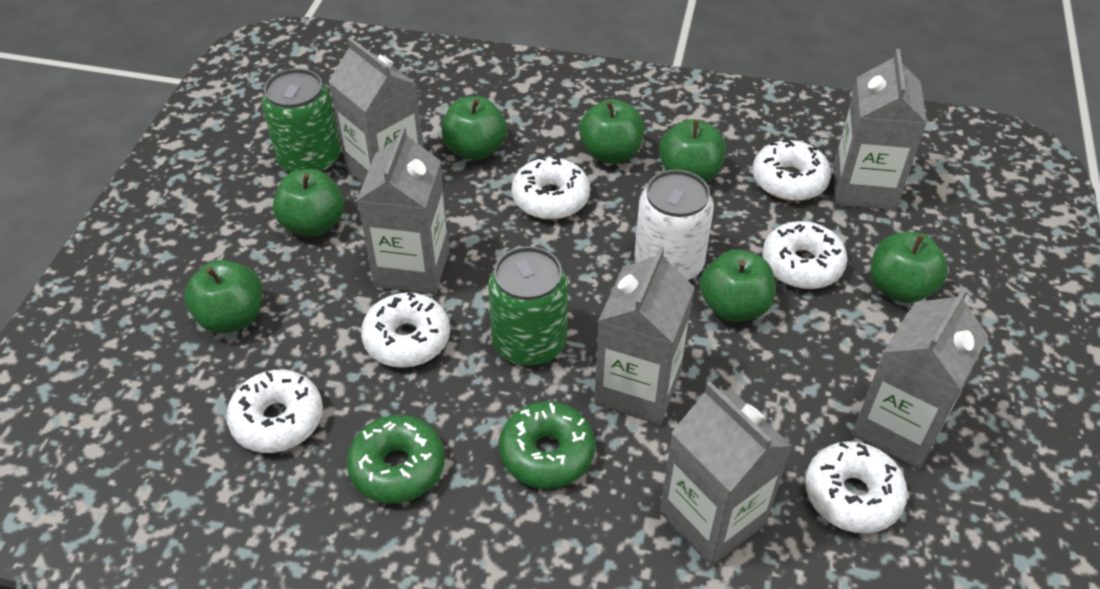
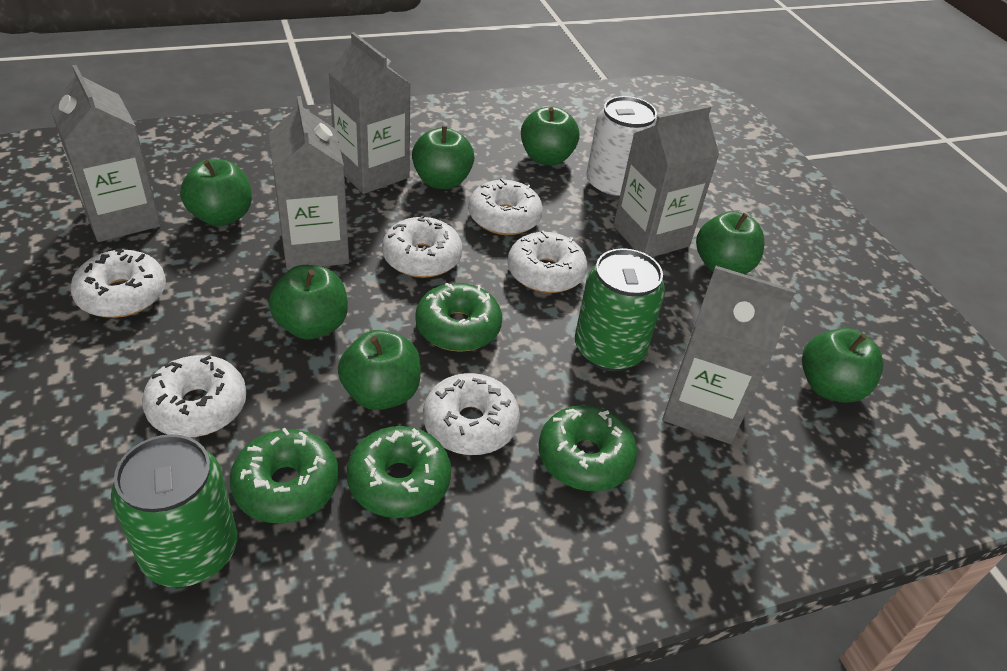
green donut: 2 -> 4
grey carton: 6 -> 5

